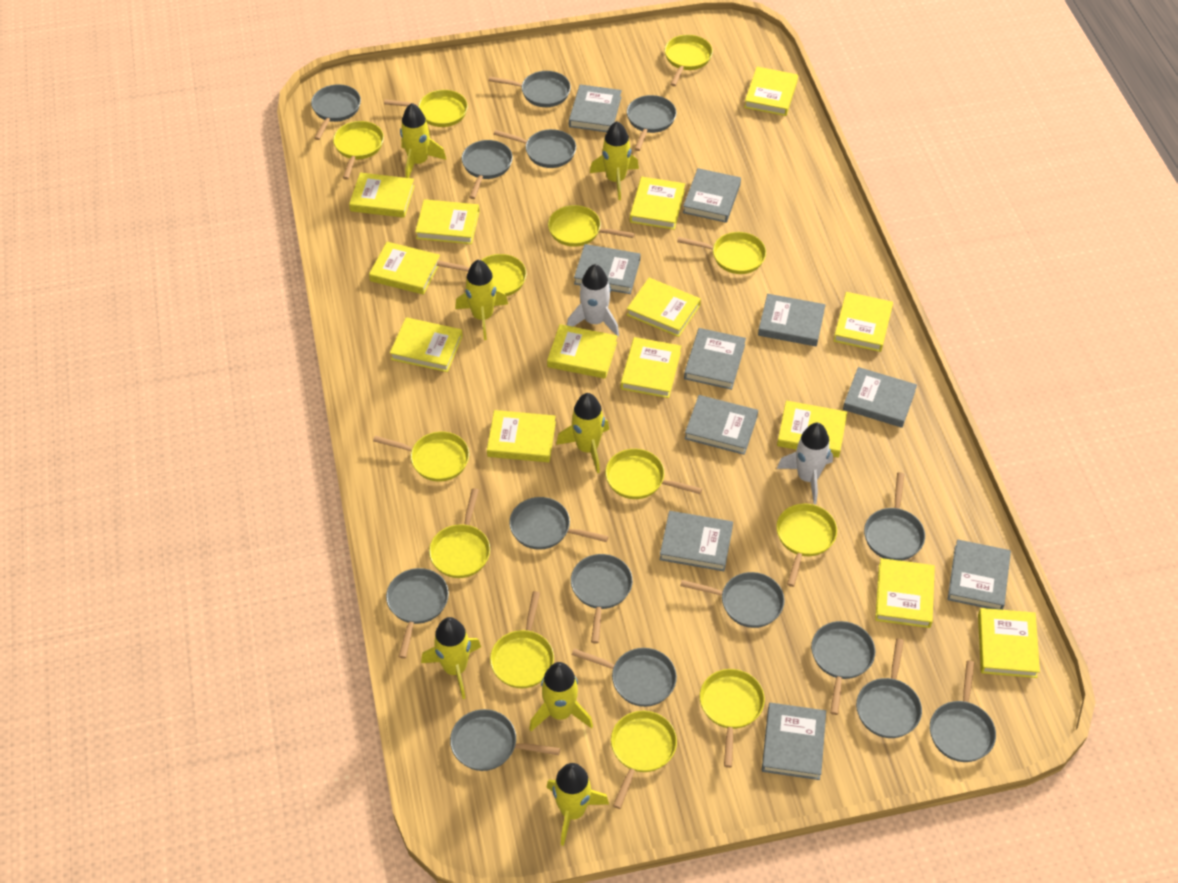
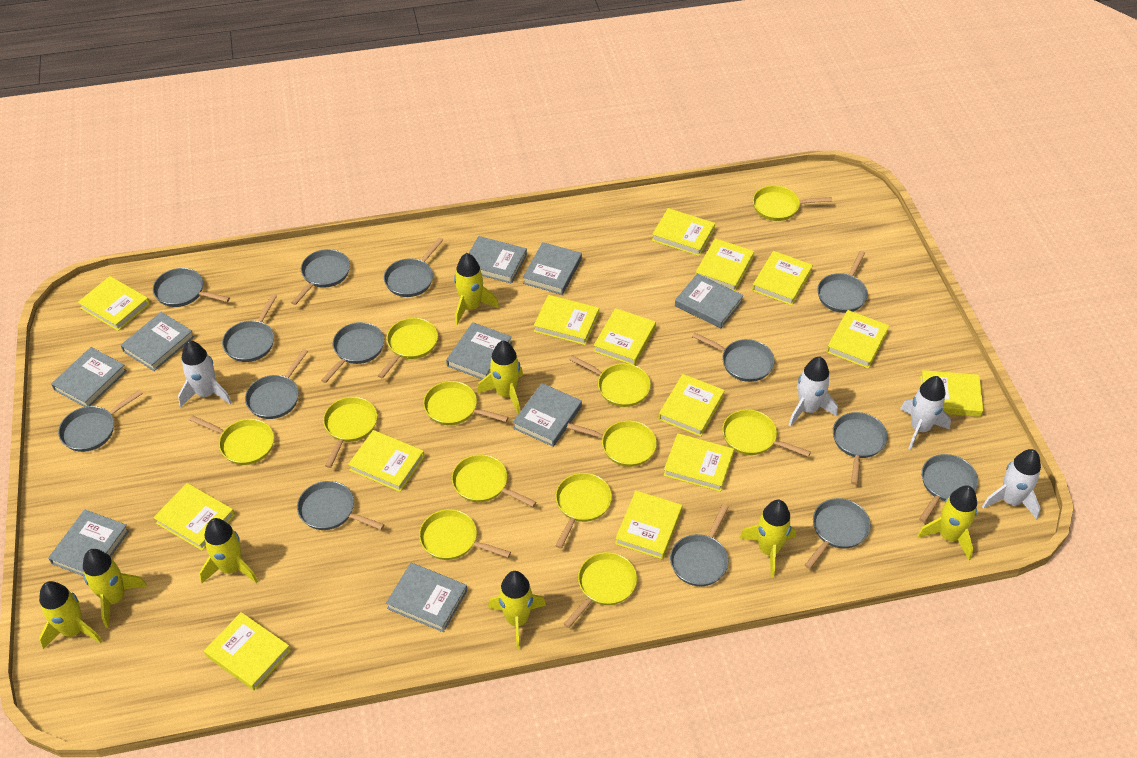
grey book: 10 -> 9
grey pan: 15 -> 14
white rocket: 2 -> 4
yellow pan: 13 -> 12
yellow rocket: 7 -> 8

